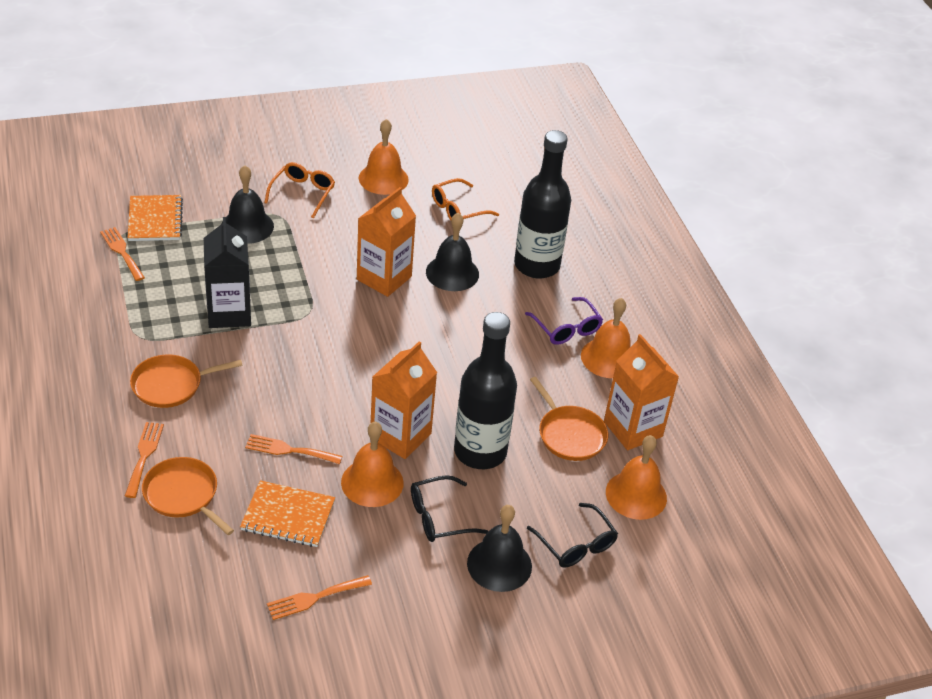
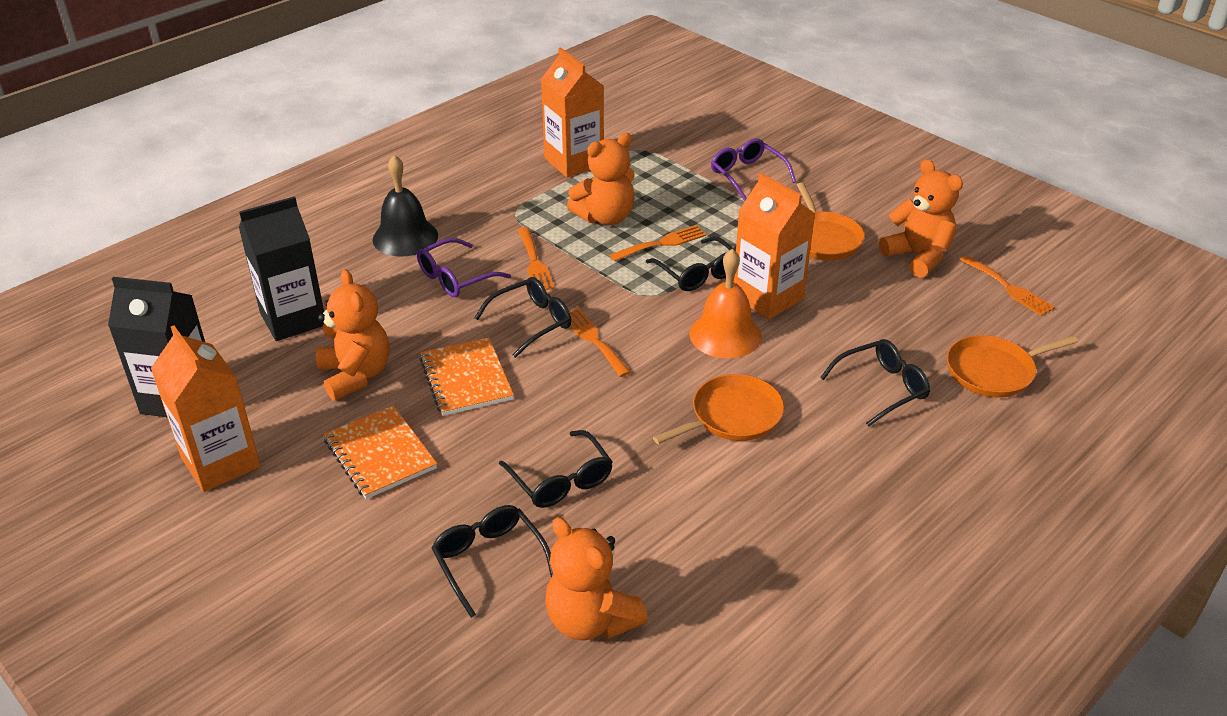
black bell: 3 -> 1
black bottle: 2 -> 0
black carton: 1 -> 2
black glasses: 2 -> 5
orange bell: 4 -> 1
orange glasses: 2 -> 0
orange teddy bear: 0 -> 4
purple glasses: 1 -> 2

